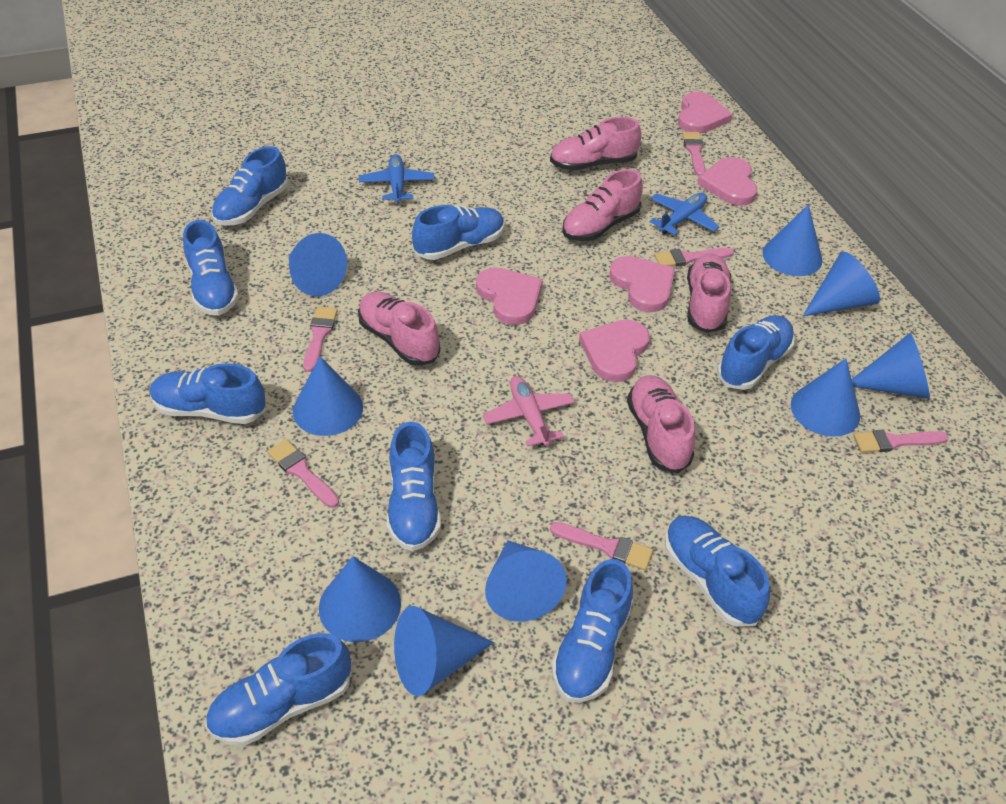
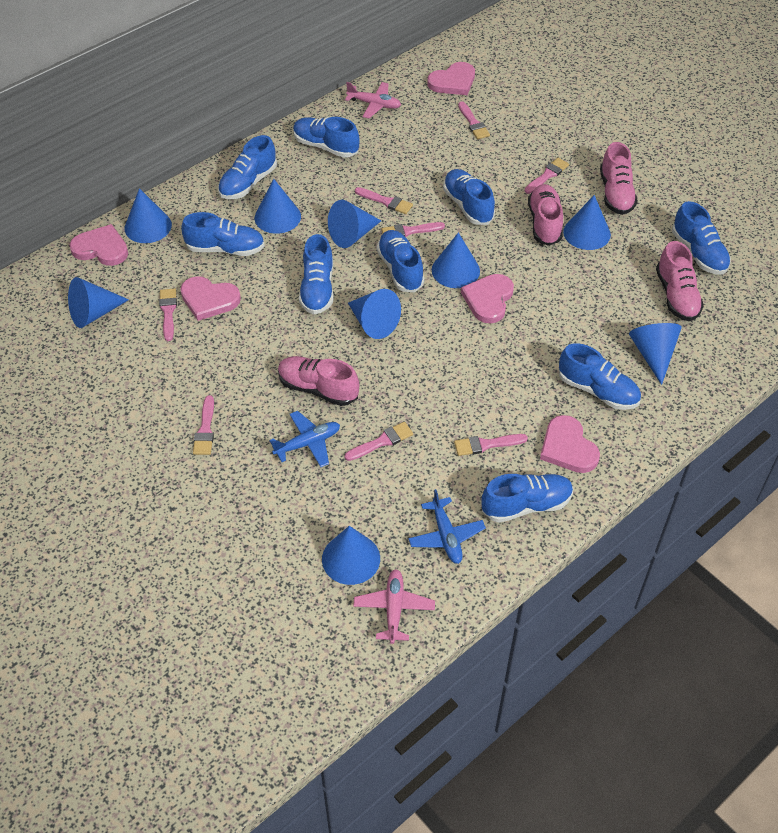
pink brush: 6 -> 8
pink plane: 1 -> 2
pink shoe: 5 -> 4

